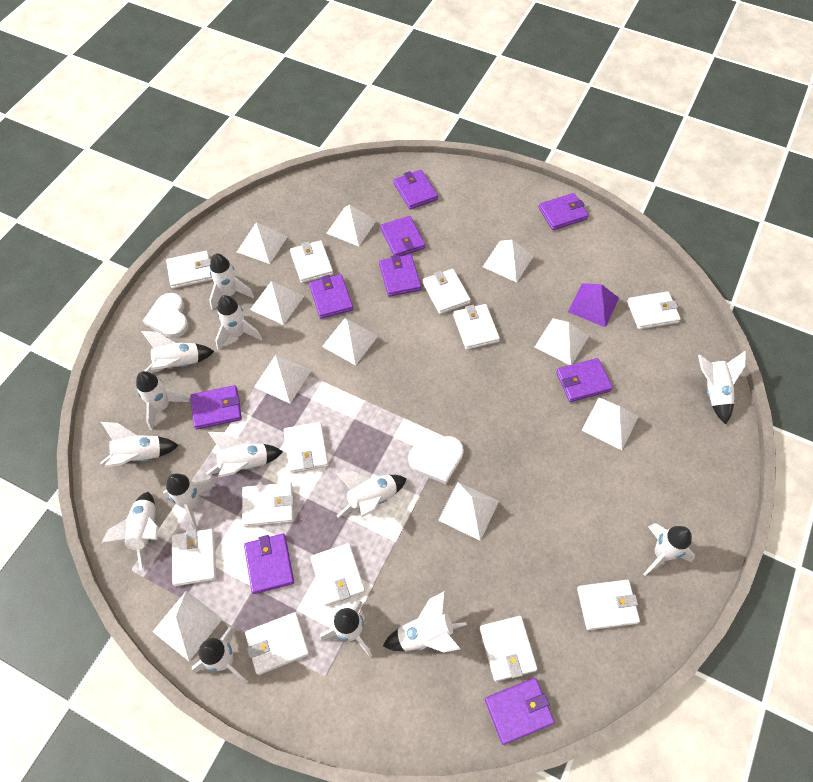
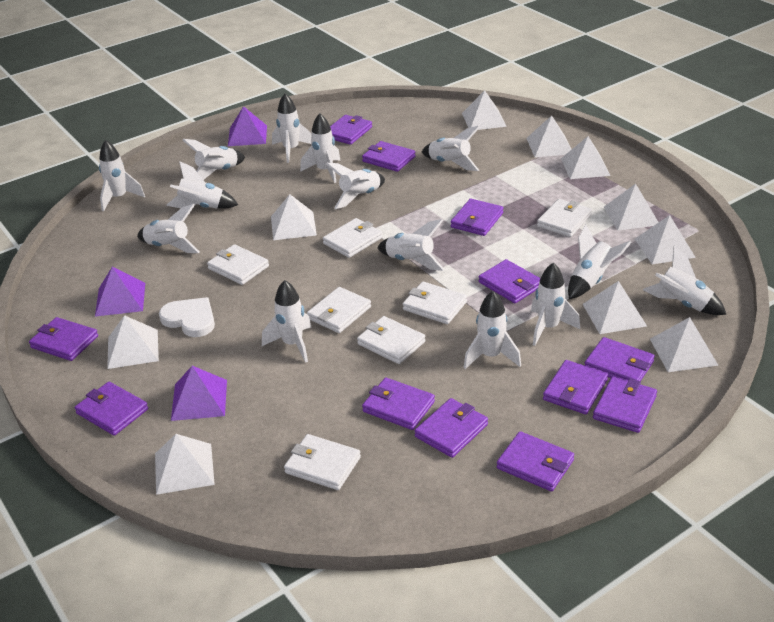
purple pyramid: 1 -> 3
purple wallet: 9 -> 12
white heart: 2 -> 1
white wallet: 12 -> 7

